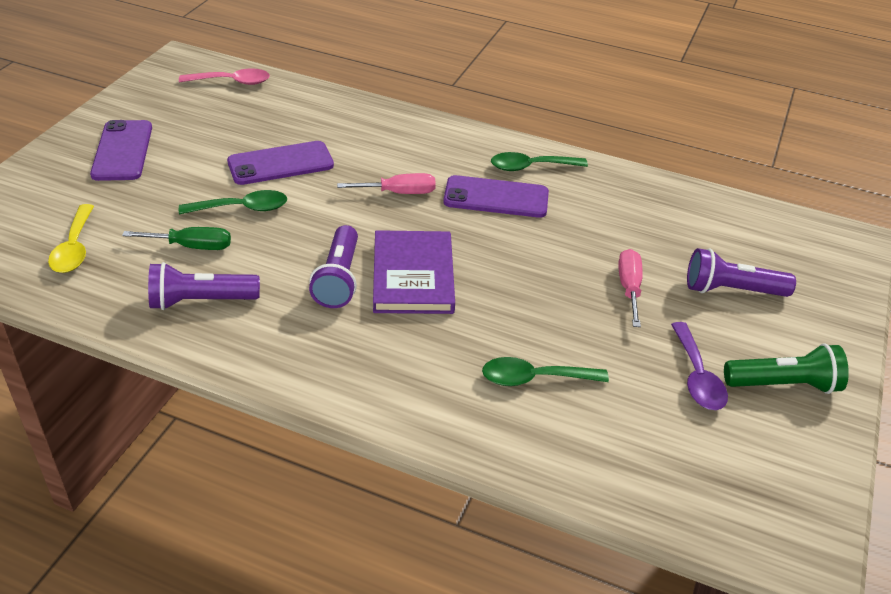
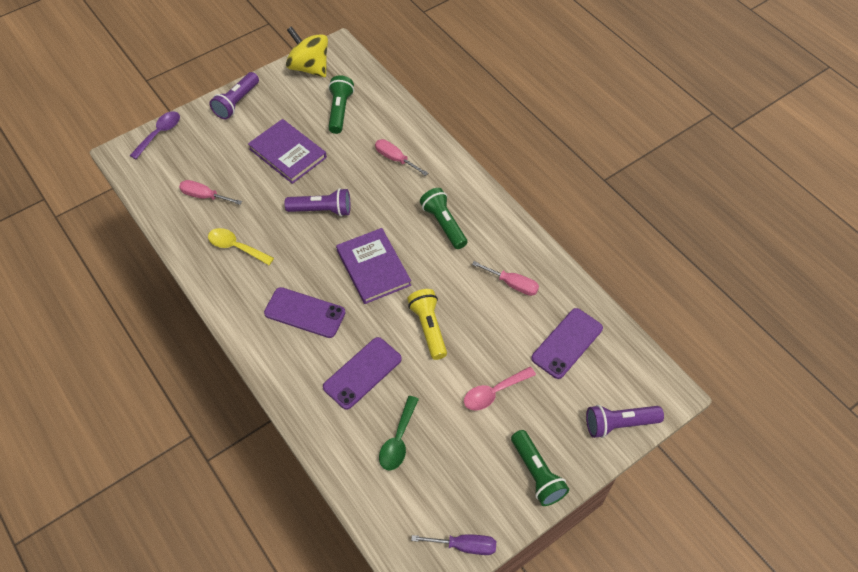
green flashlight: 1 -> 3
green screwdriver: 1 -> 0
green spoon: 3 -> 1
pink screwdriver: 2 -> 3
purple book: 1 -> 2
purple screwdriver: 0 -> 1
yellow flashlight: 0 -> 1
yellow spinning top: 0 -> 1

